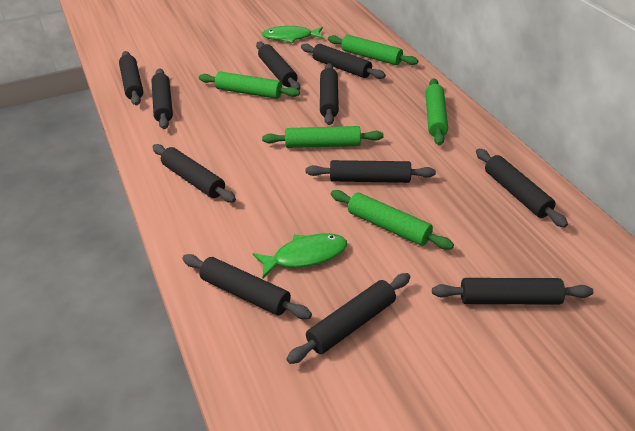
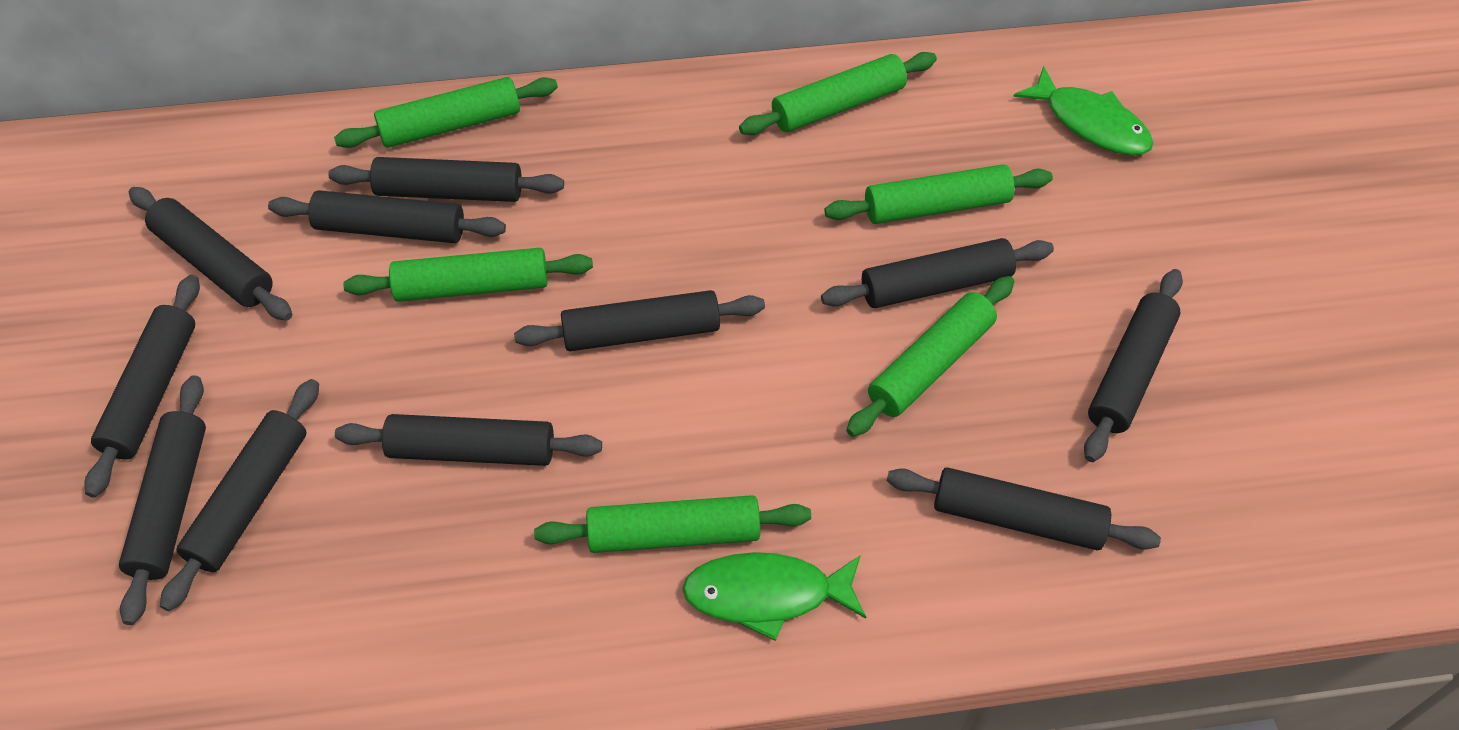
green rolling pin: 5 -> 6

